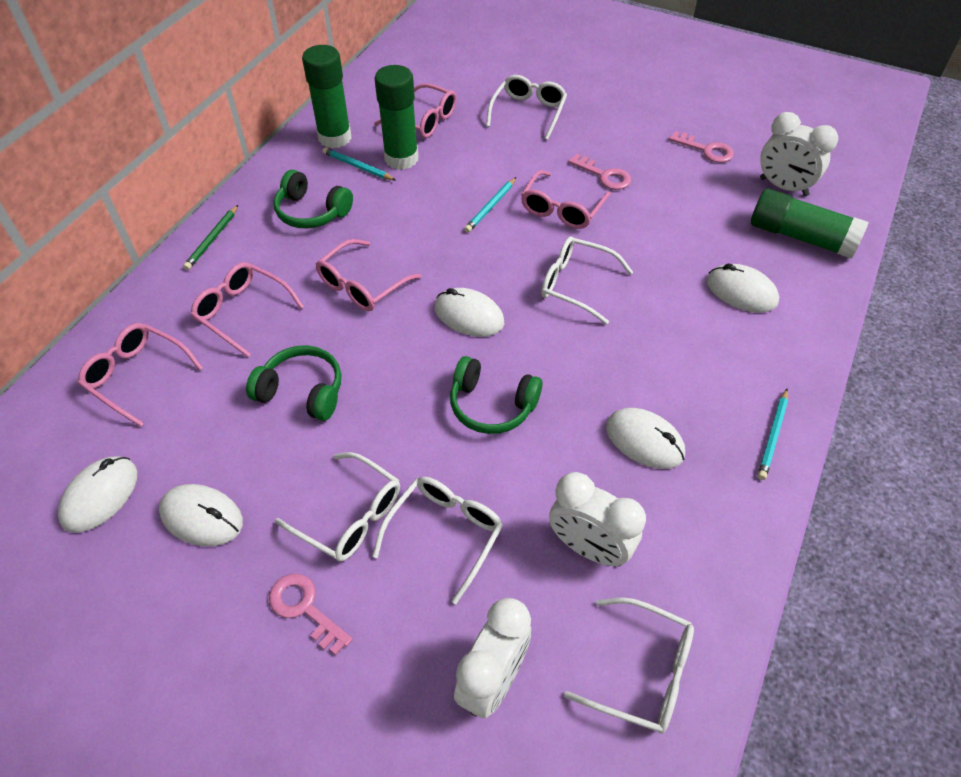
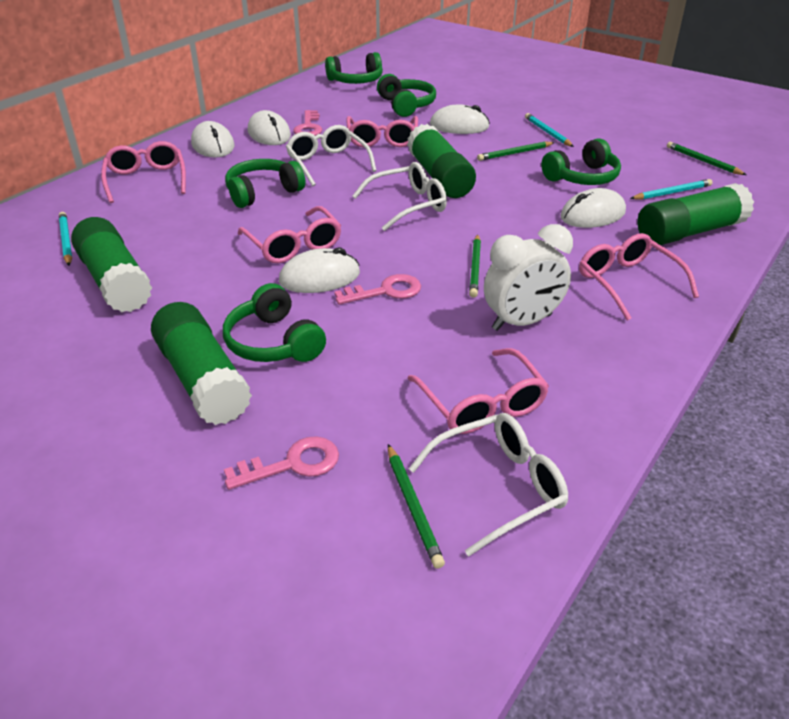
green glue stick: 3 -> 4
green headphones: 3 -> 5
green pencil: 1 -> 4
white clock: 3 -> 1
white glasses: 5 -> 3

